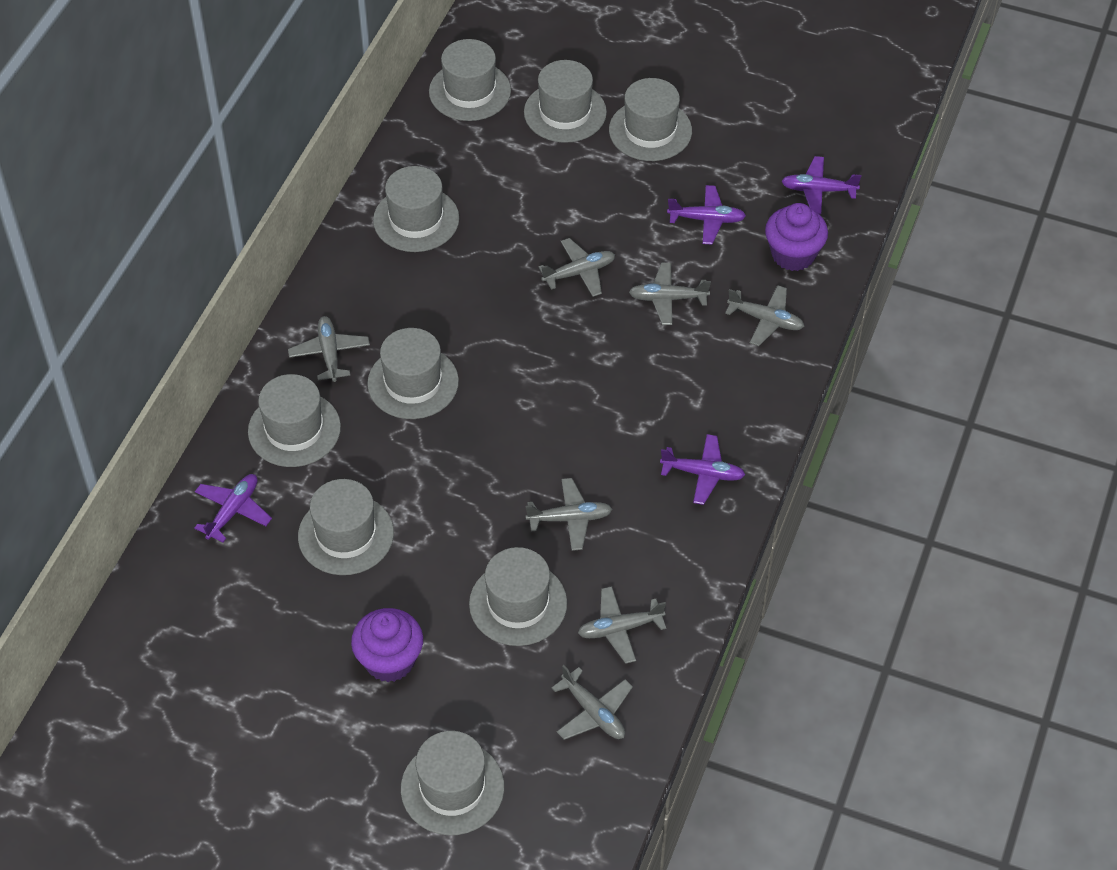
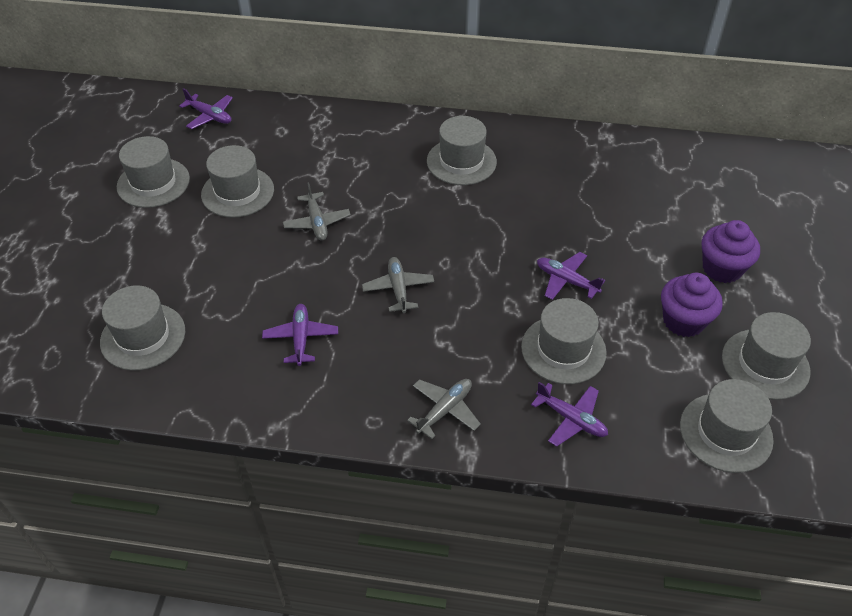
grey hat: 9 -> 7
grey plane: 7 -> 3

